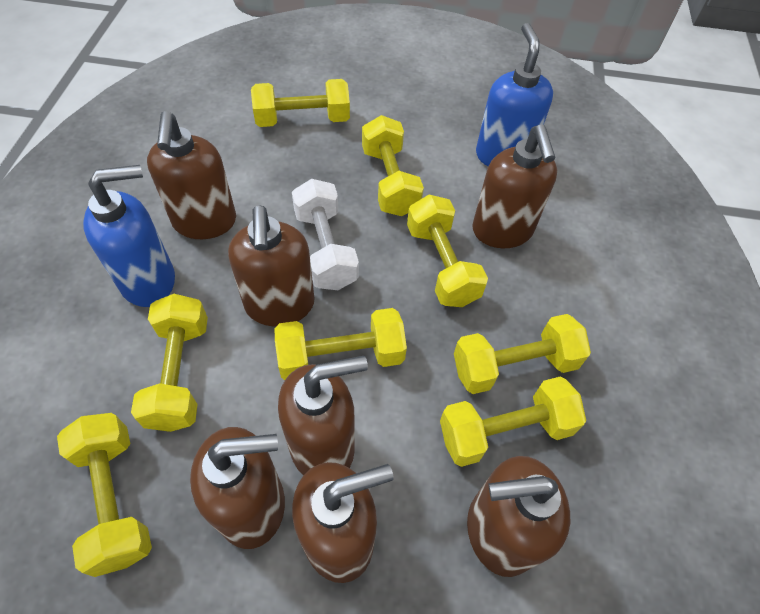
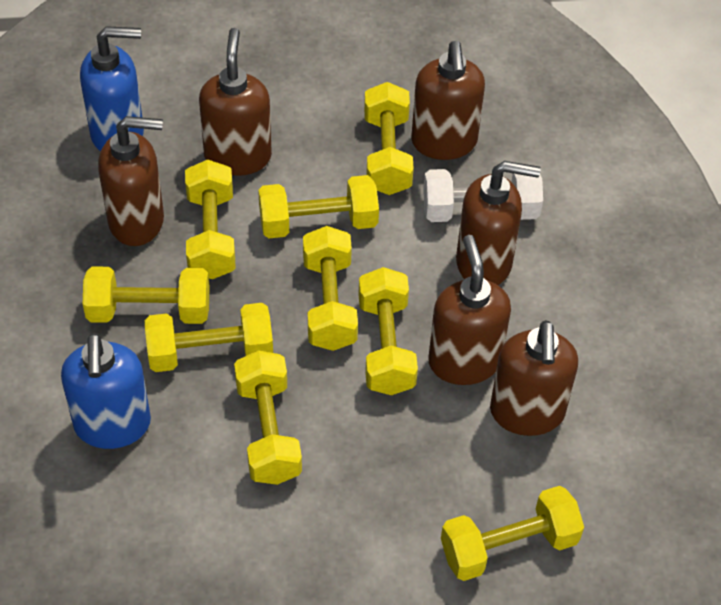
brown soap dispenser: 7 -> 6
yellow dumbbell: 8 -> 9

